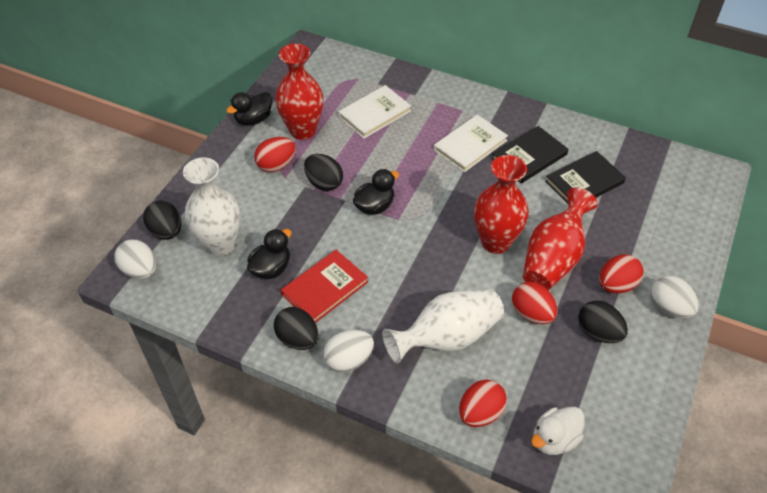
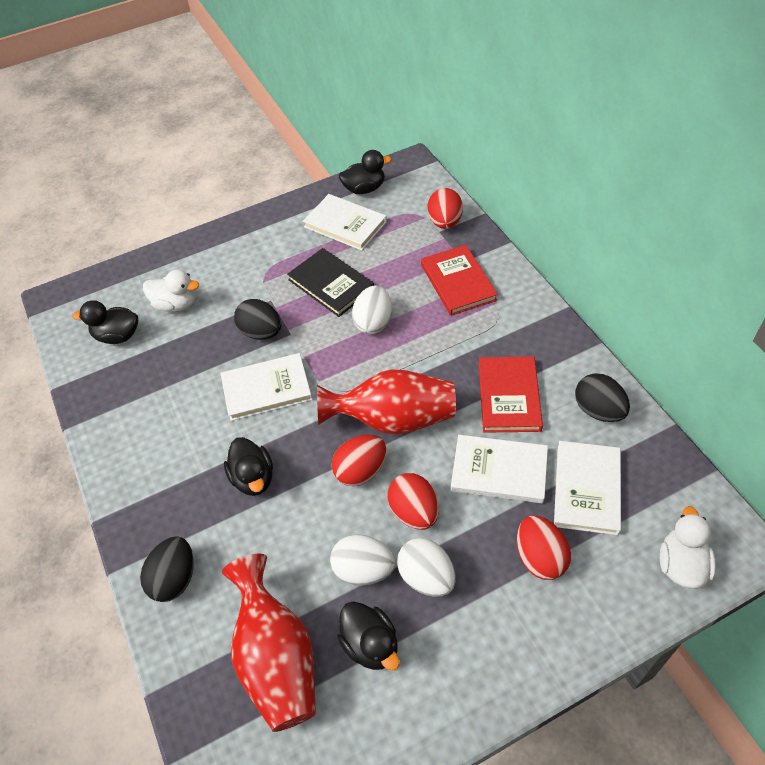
black book: 2 -> 1
black duck: 3 -> 4
black egg: 4 -> 3
red book: 1 -> 2
red vase: 3 -> 2
white book: 2 -> 4
white duck: 1 -> 2
white vase: 2 -> 0

